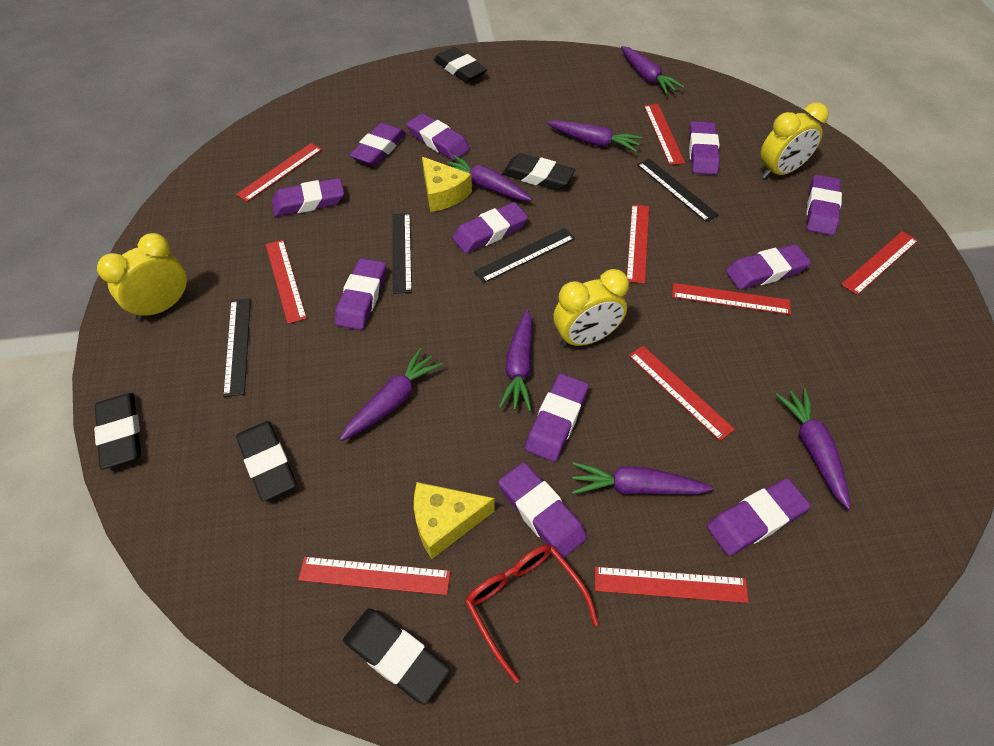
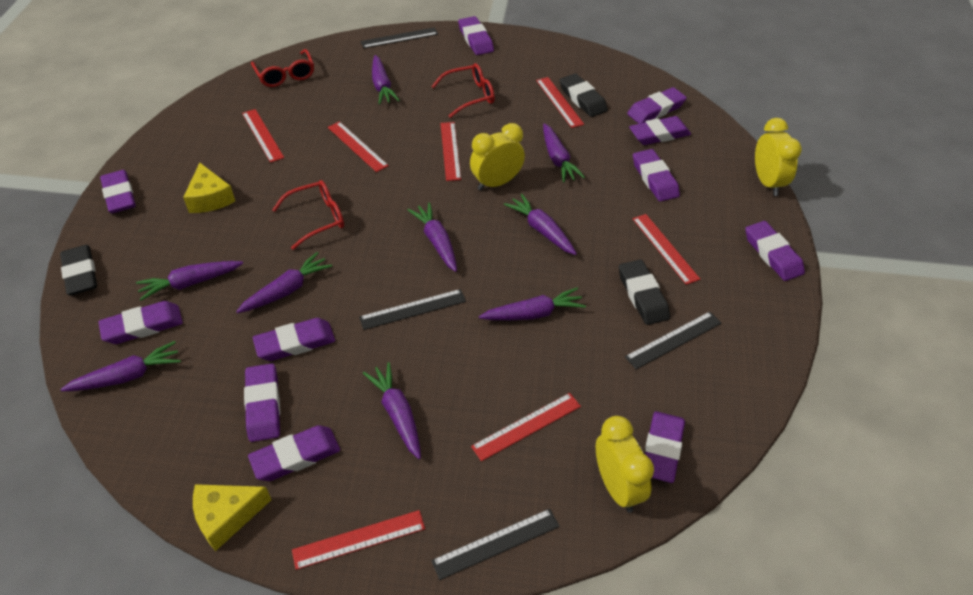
black eraser: 5 -> 3
purple carrot: 7 -> 9
red glasses: 1 -> 3
red ruler: 9 -> 7

